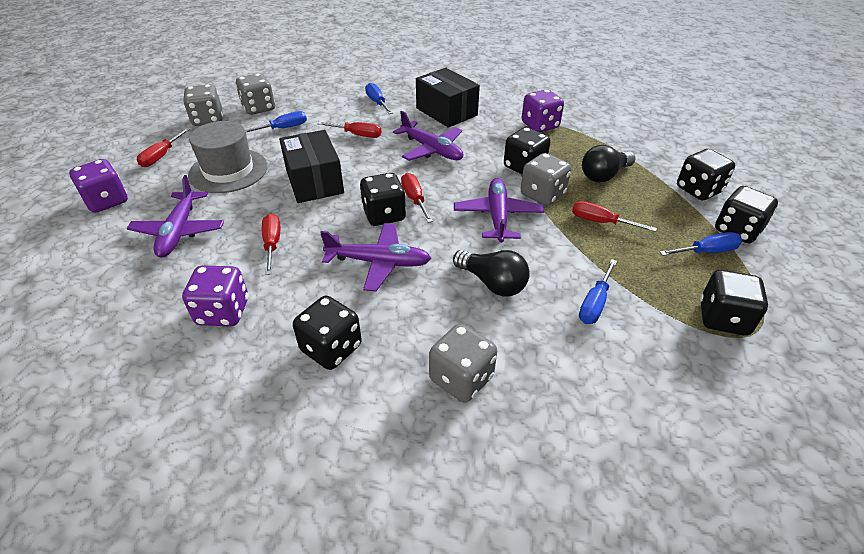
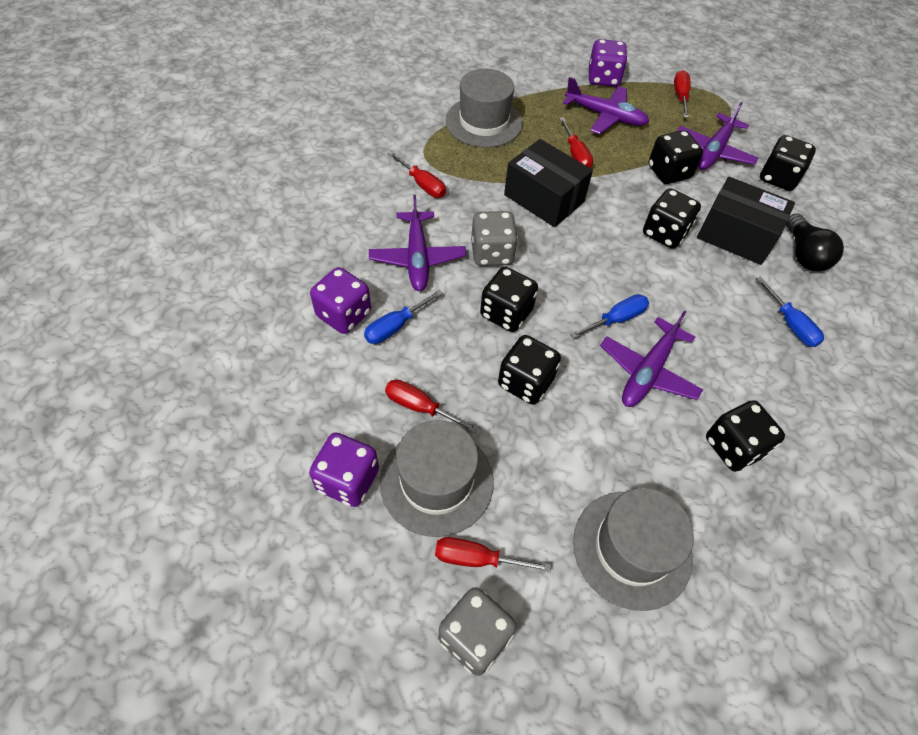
black light bulb: 2 -> 1
blue screwdriver: 4 -> 3
grey dice: 4 -> 2
grey hat: 1 -> 3

